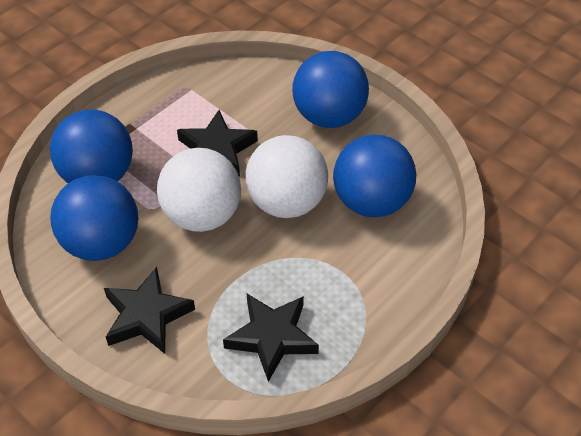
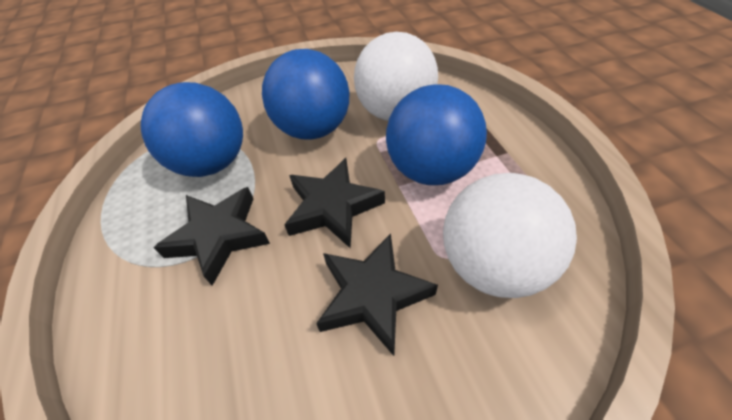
blue ball: 4 -> 3

